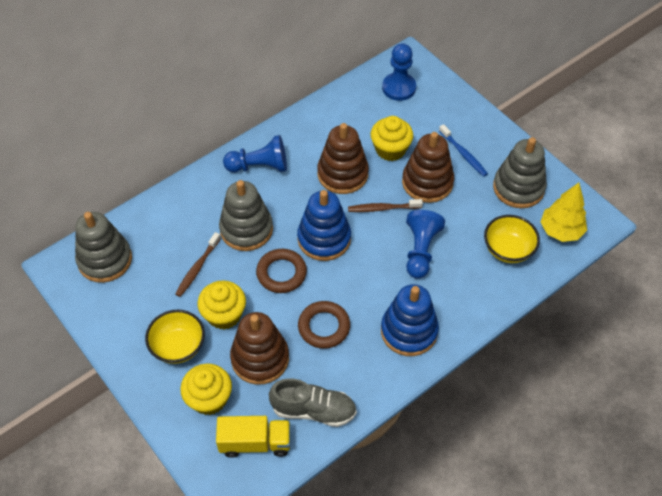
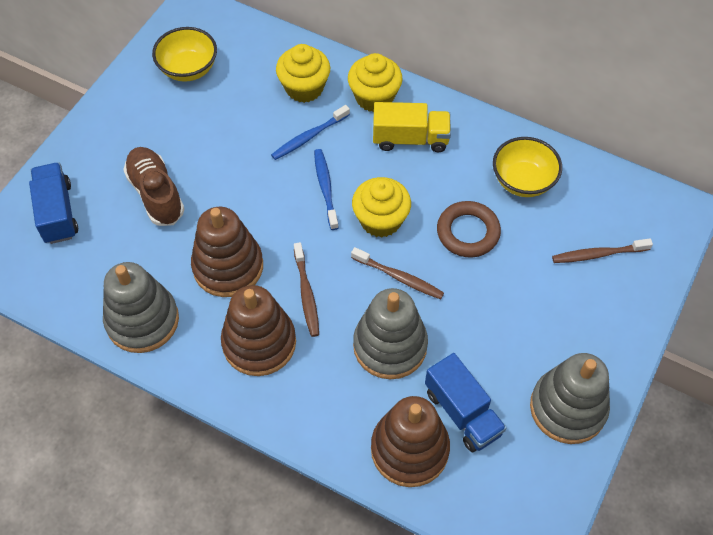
blue pawn: 3 -> 0
blue stacking toy: 2 -> 0
blue toothbrush: 1 -> 2
blue truck: 0 -> 2
brown ring: 2 -> 1
brown shoe: 0 -> 1
brown toothbrush: 2 -> 3
grey shoe: 1 -> 0
yellow tree: 1 -> 0

